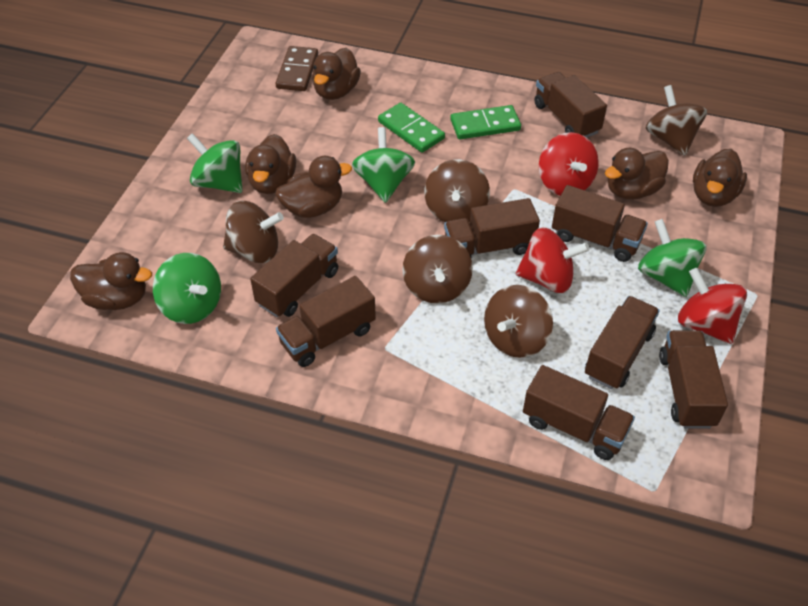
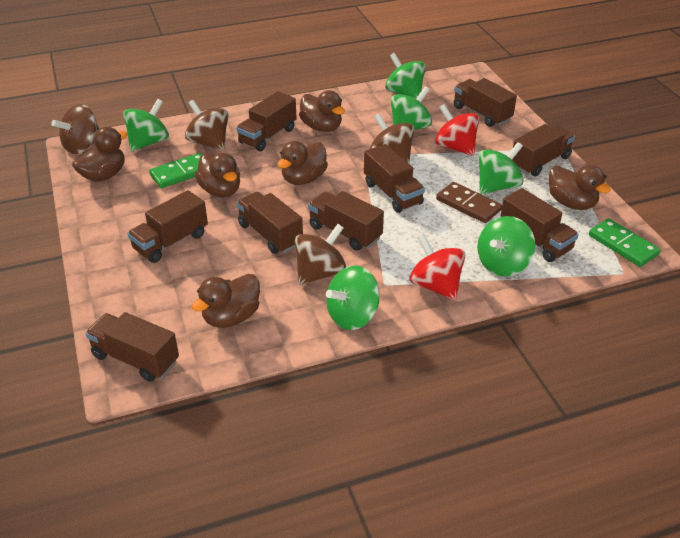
brown spinning top: 5 -> 4
brown truck: 8 -> 9
green spinning top: 4 -> 6
red spinning top: 3 -> 2

